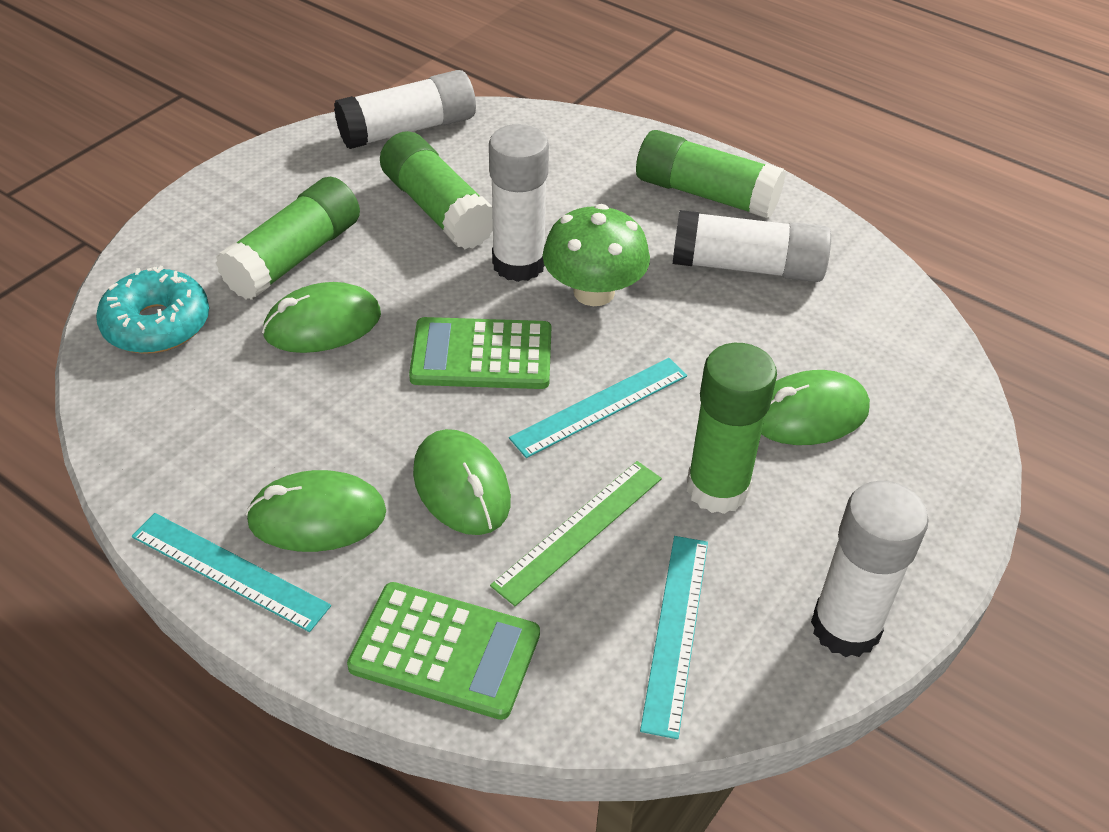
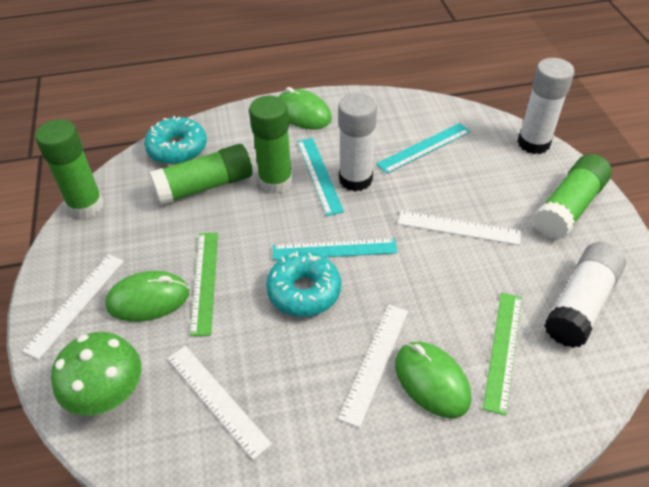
green calculator: 2 -> 0
green mouse: 4 -> 3
green ruler: 1 -> 2
turquoise donut: 1 -> 2
white glue stick: 4 -> 3
white ruler: 0 -> 4

